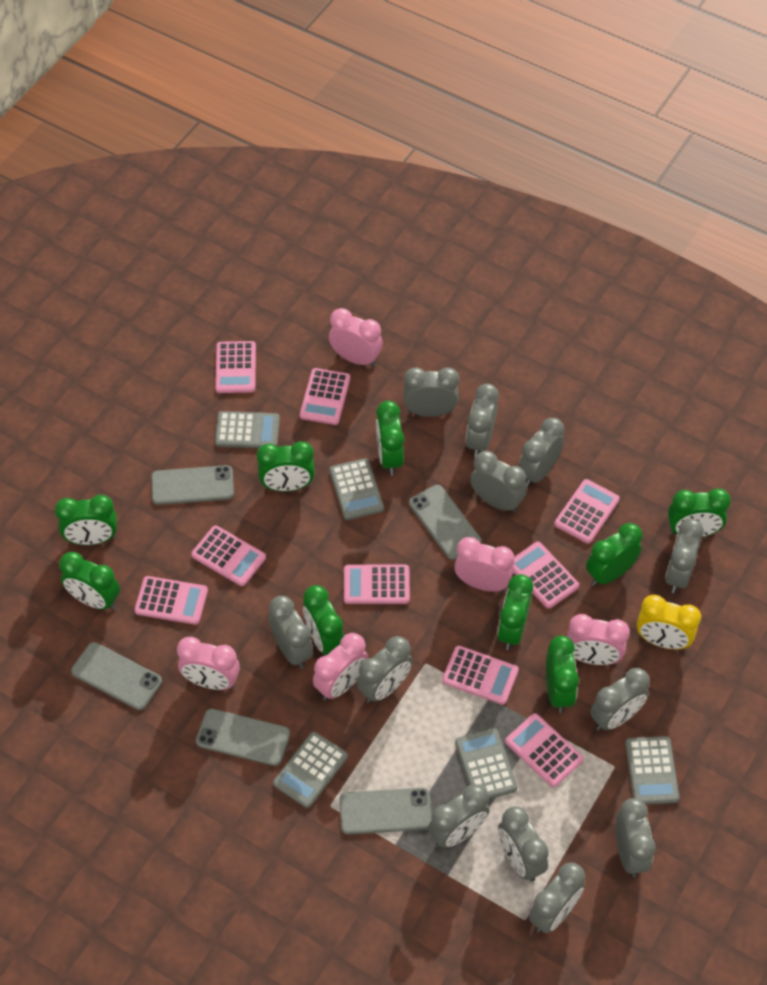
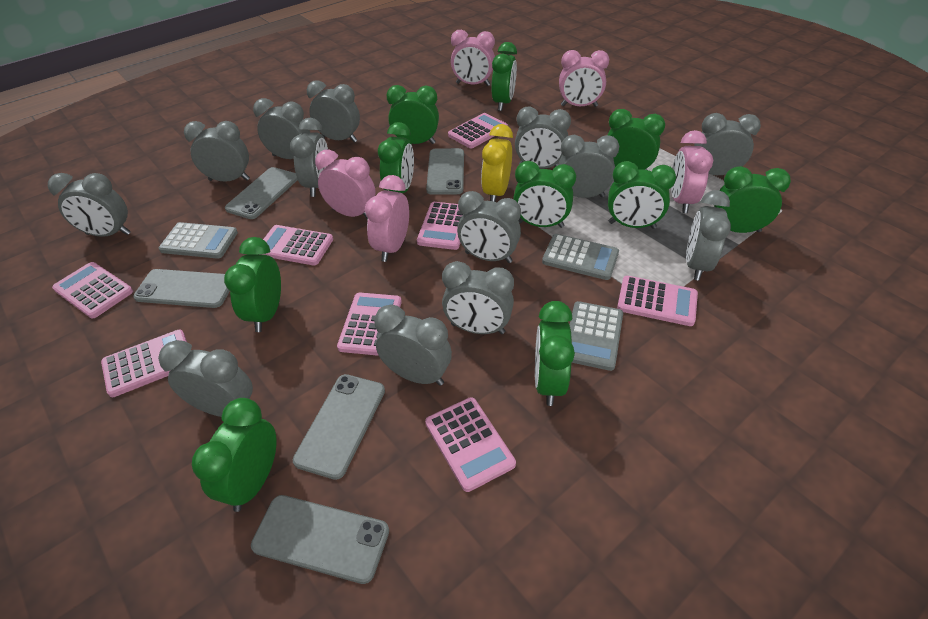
green clock: 9 -> 10
grey calculator: 5 -> 3
grey clock: 12 -> 13
pink calculator: 9 -> 8

